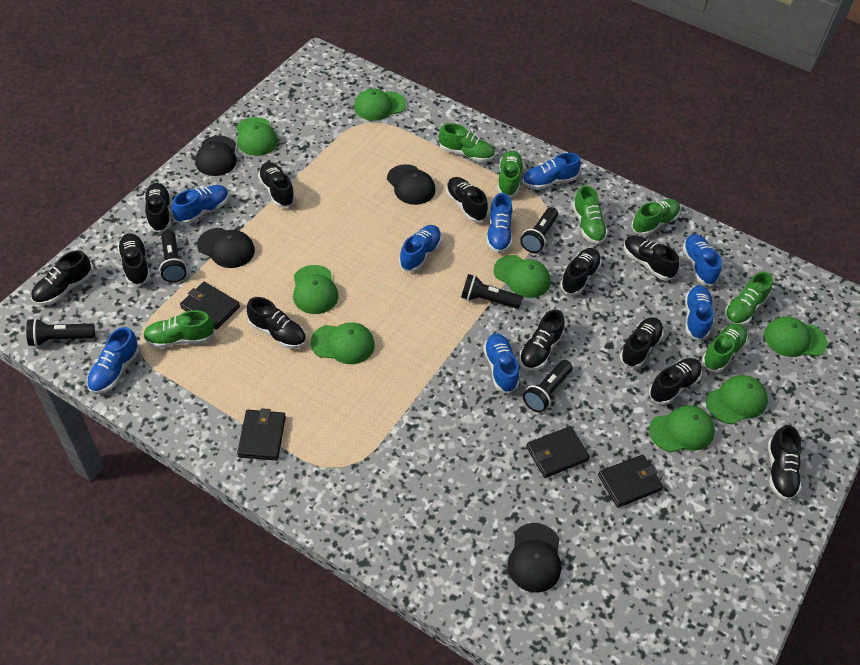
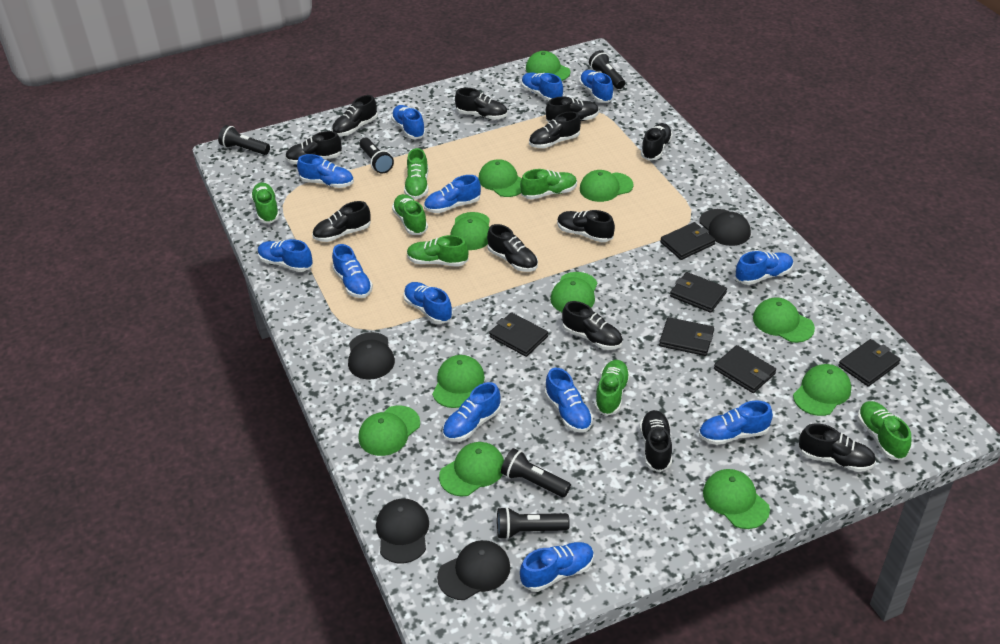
black wallet: 4 -> 6
blue shoe: 8 -> 13
green cap: 8 -> 11

